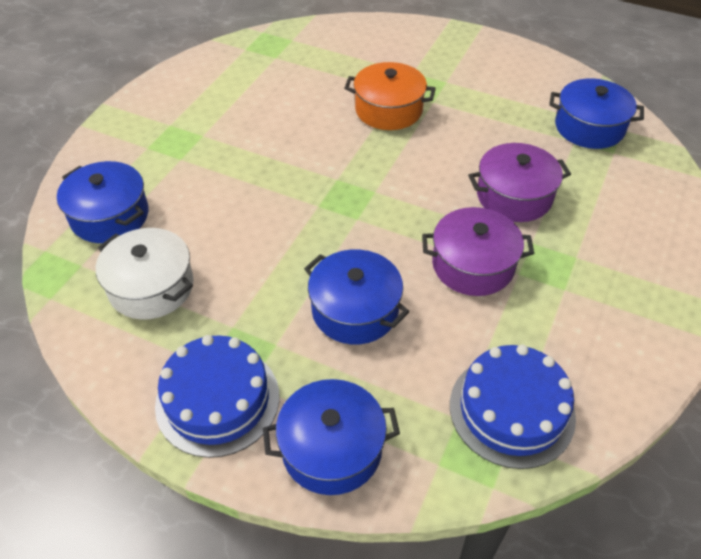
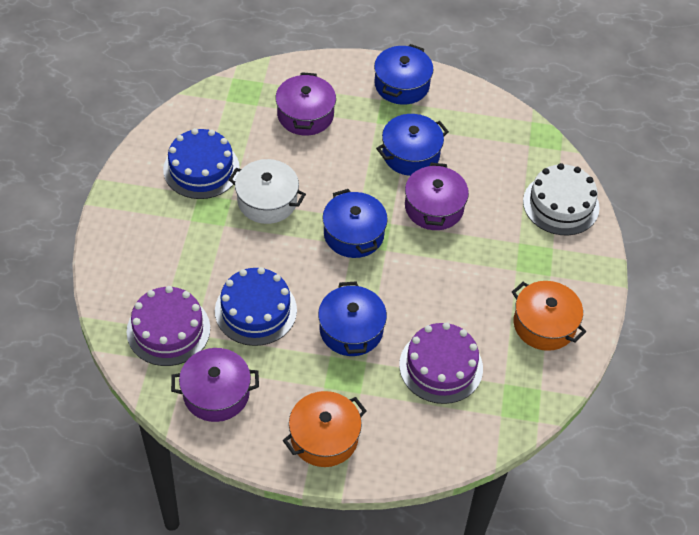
orange pot: 1 -> 2
purple cake: 0 -> 2
purple pot: 2 -> 3
white cake: 0 -> 1

